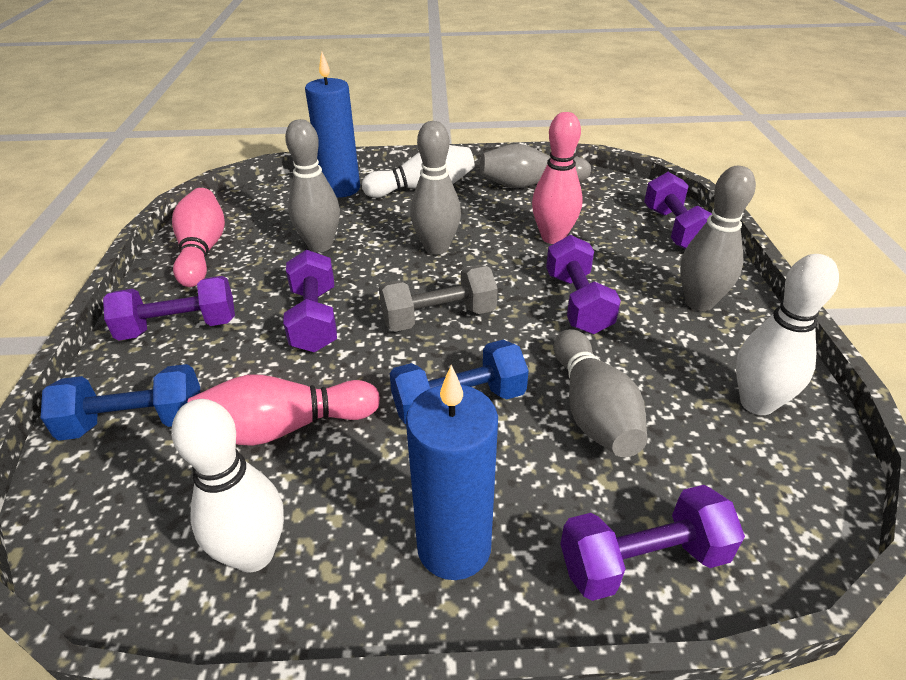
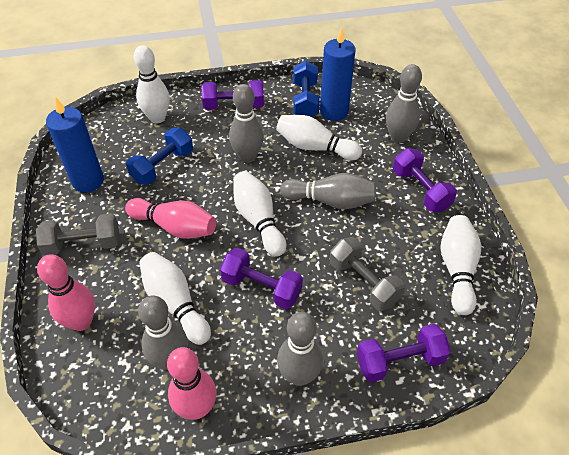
grey dumbbell: 1 -> 2
purple dumbbell: 5 -> 4
white bowling pin: 3 -> 5

